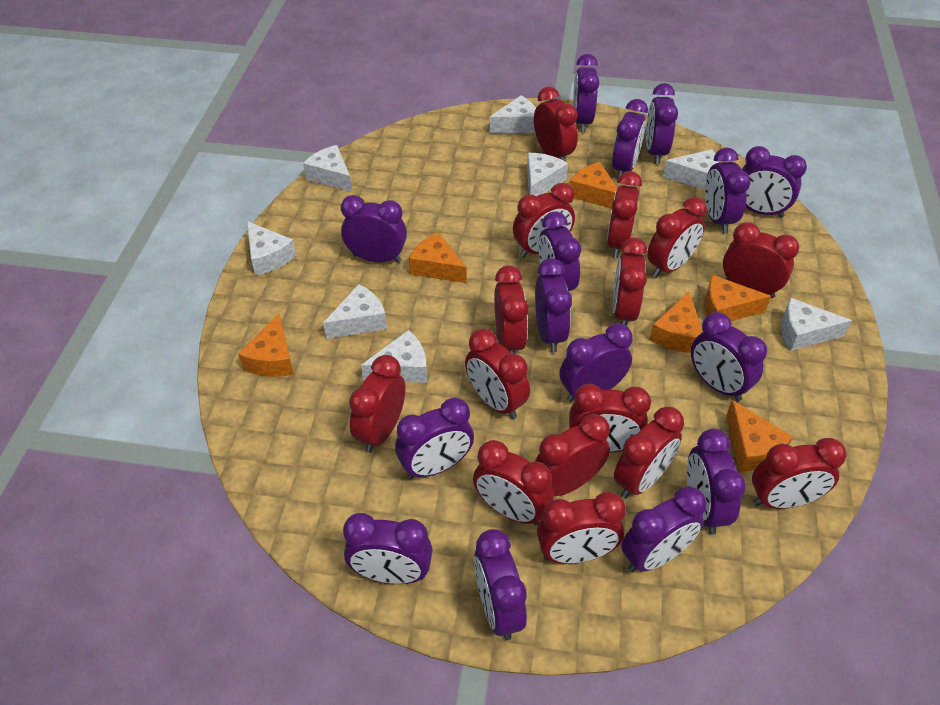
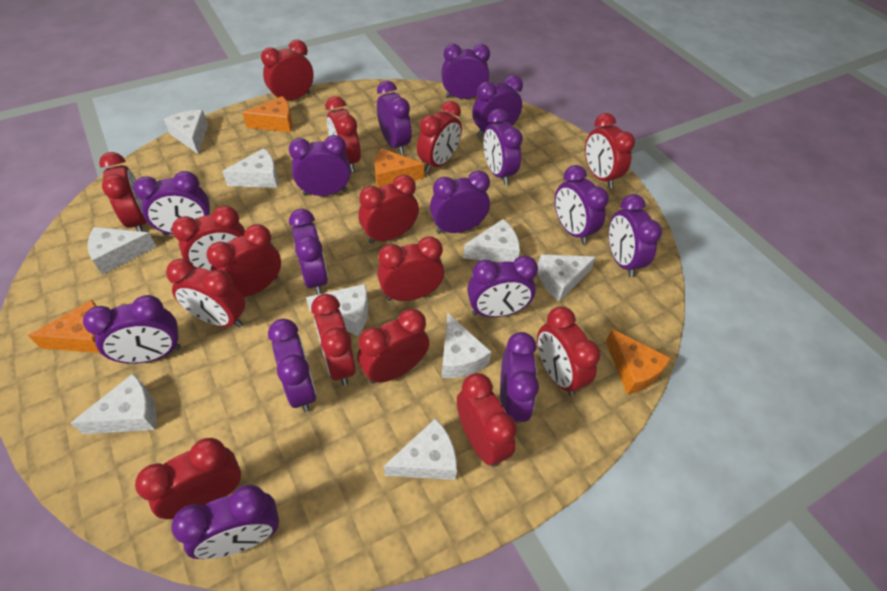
orange cheese: 6 -> 4
white cheese: 8 -> 9

